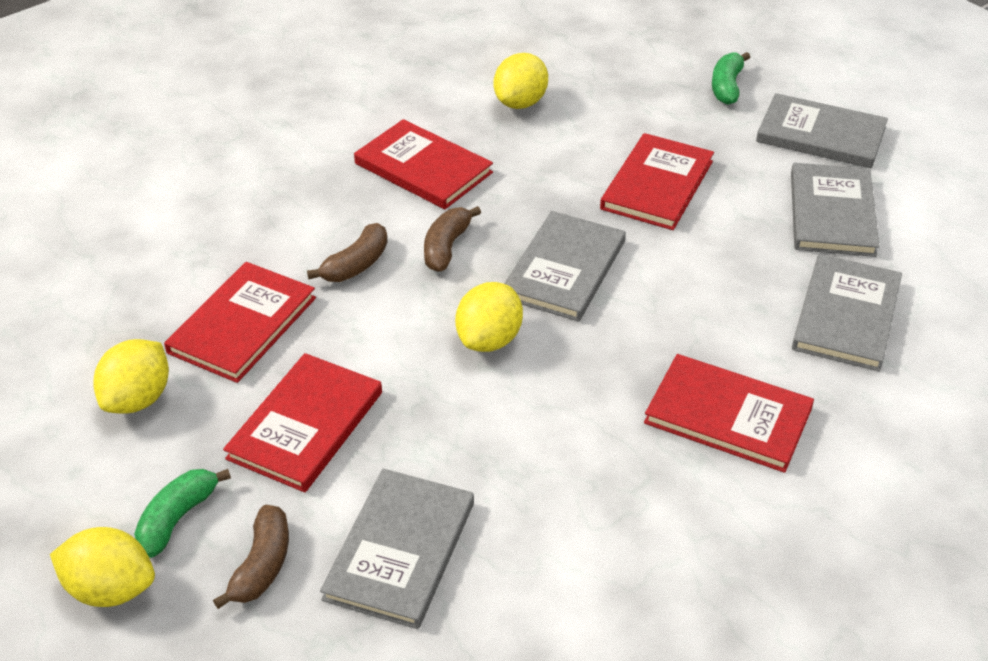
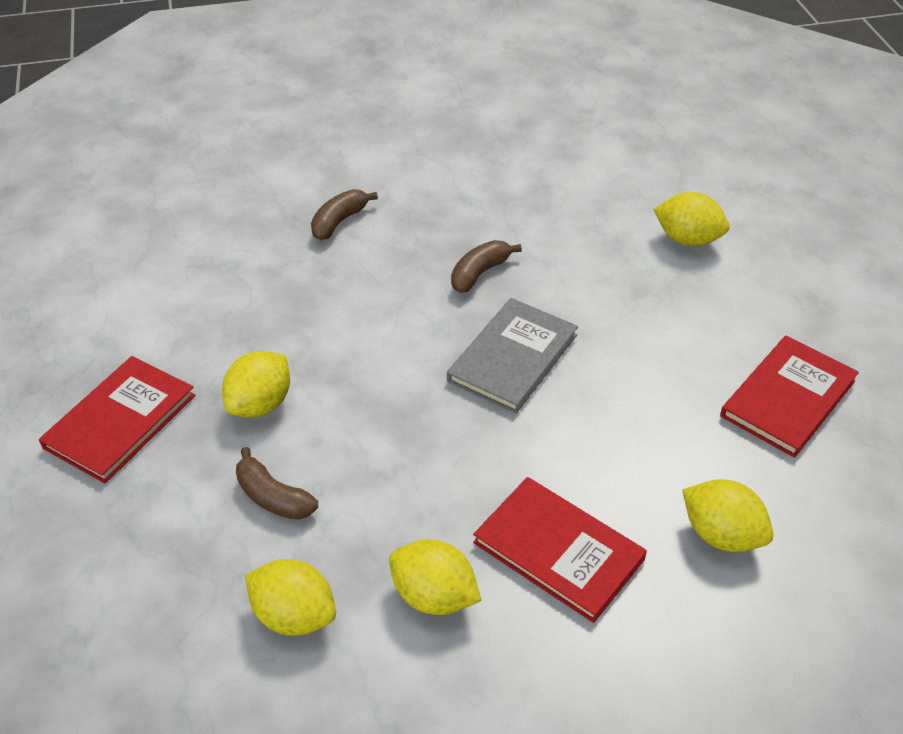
green banana: 2 -> 0
grey book: 5 -> 1
red book: 5 -> 3
yellow lemon: 4 -> 5

